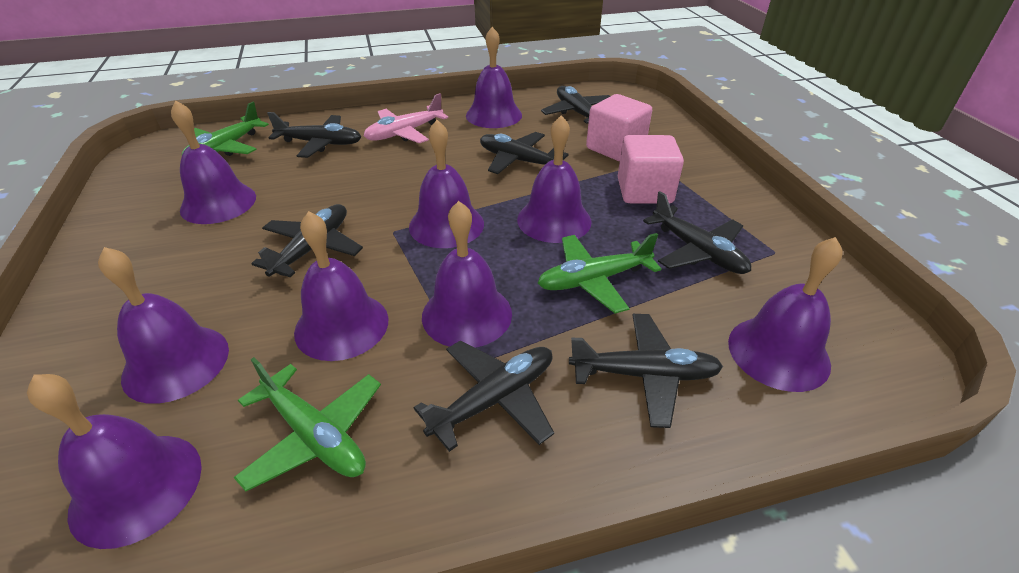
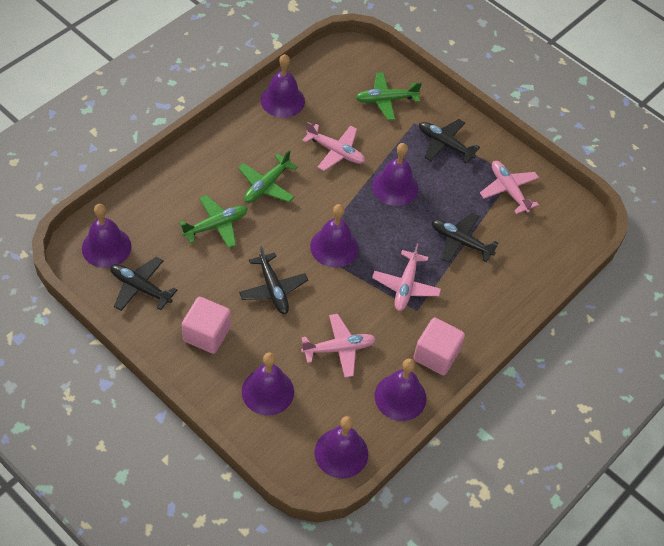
black plane: 7 -> 4
pink plane: 1 -> 4
purple bell: 9 -> 7

